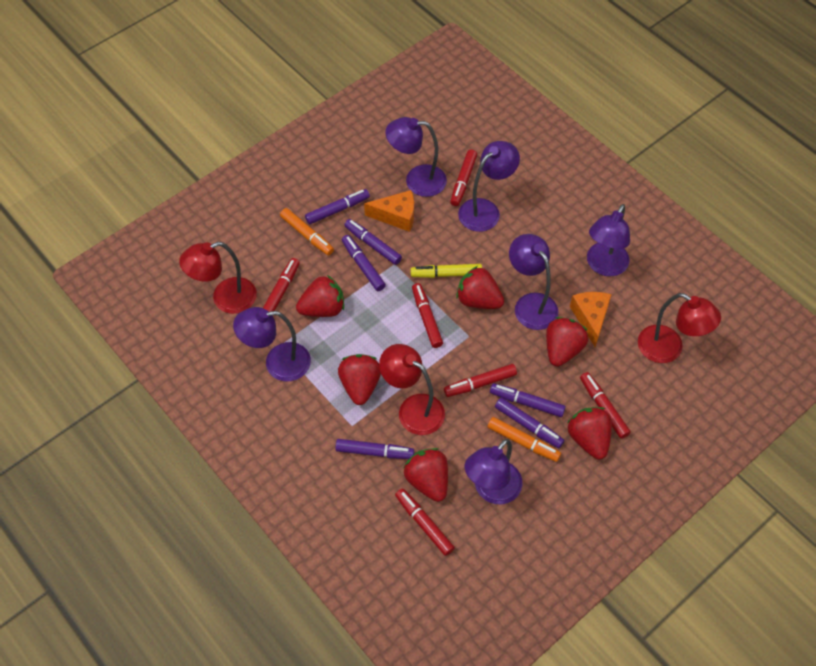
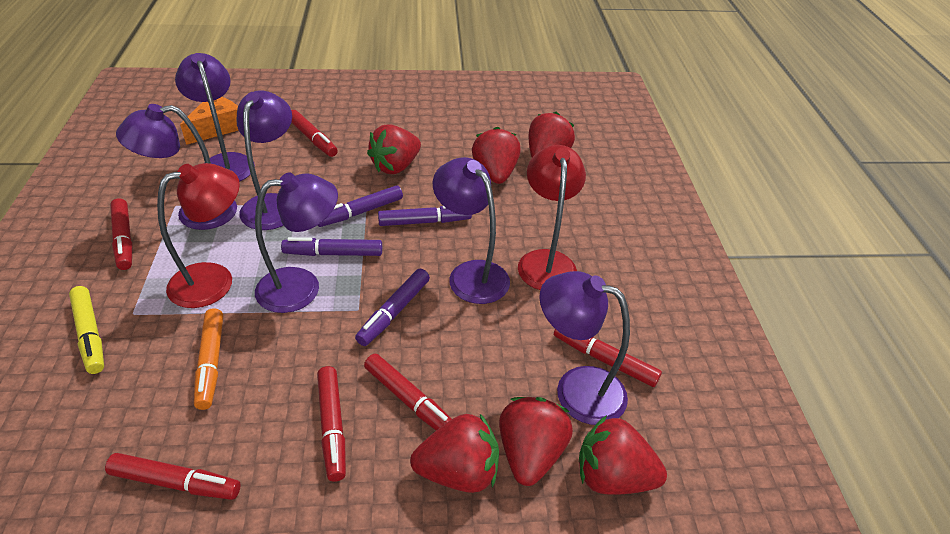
orange cheese: 2 -> 1
orange marker: 2 -> 1
purple marker: 6 -> 4
red lamp: 3 -> 2

